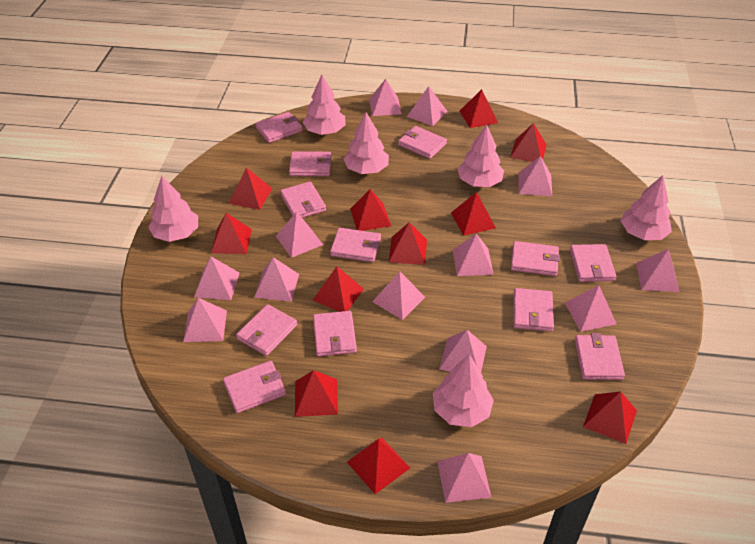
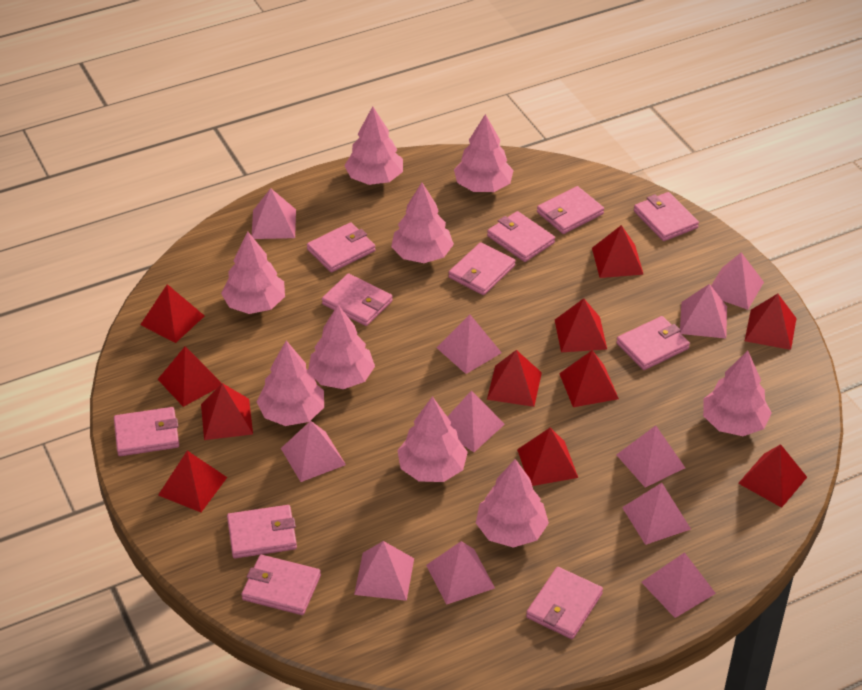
pink pyramid: 13 -> 11
pink tree: 6 -> 9
pink wallet: 12 -> 11

